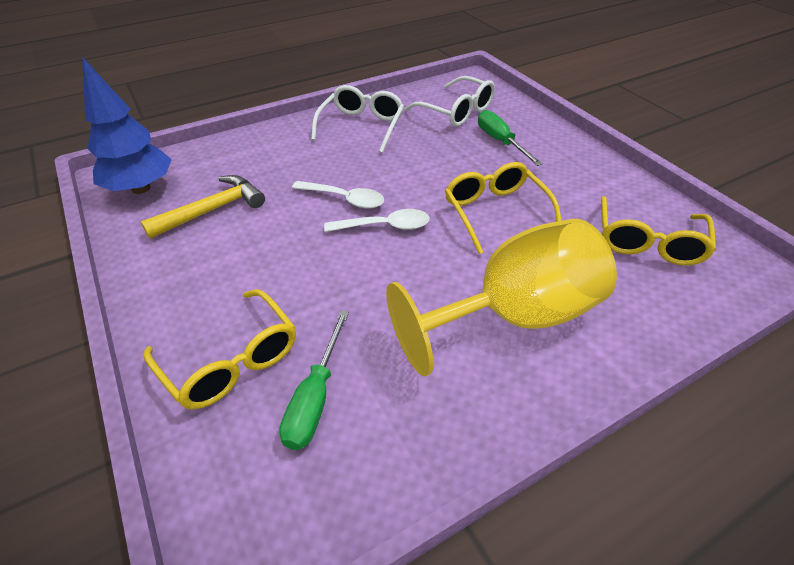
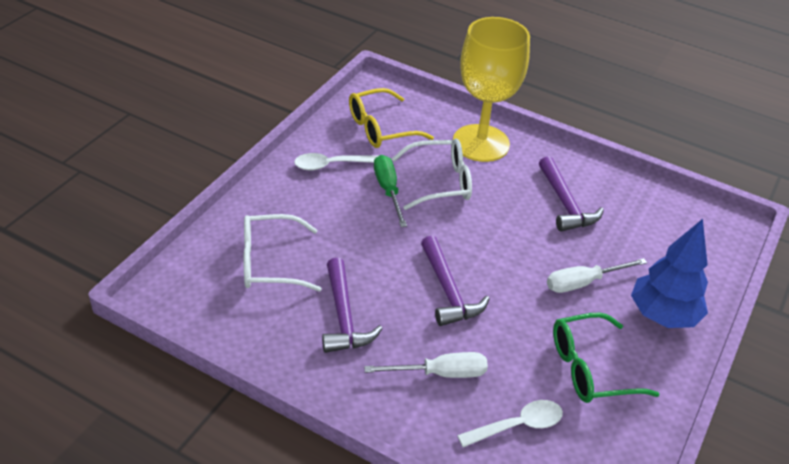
green glasses: 0 -> 1
green screwdriver: 2 -> 1
purple hammer: 0 -> 3
white screwdriver: 0 -> 2
yellow glasses: 3 -> 1
yellow hammer: 1 -> 0

